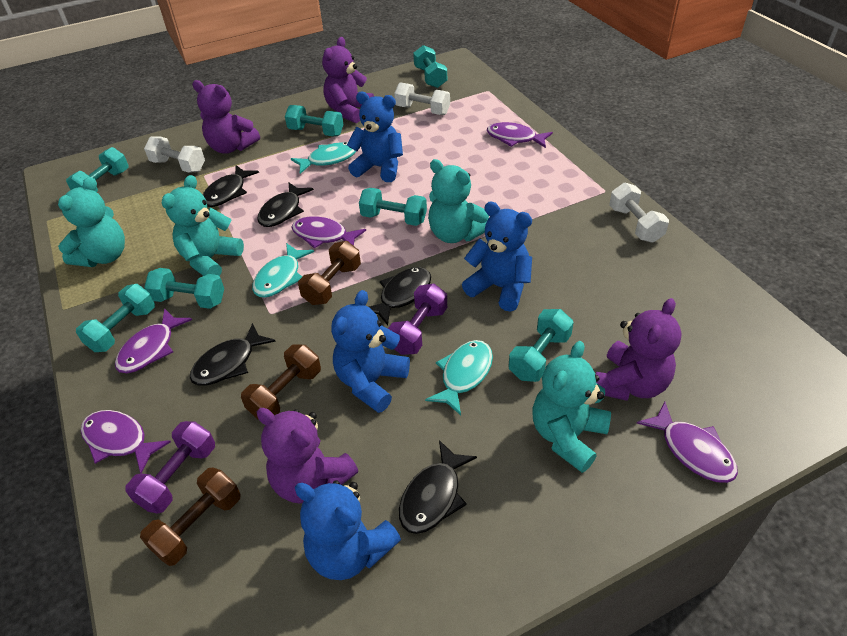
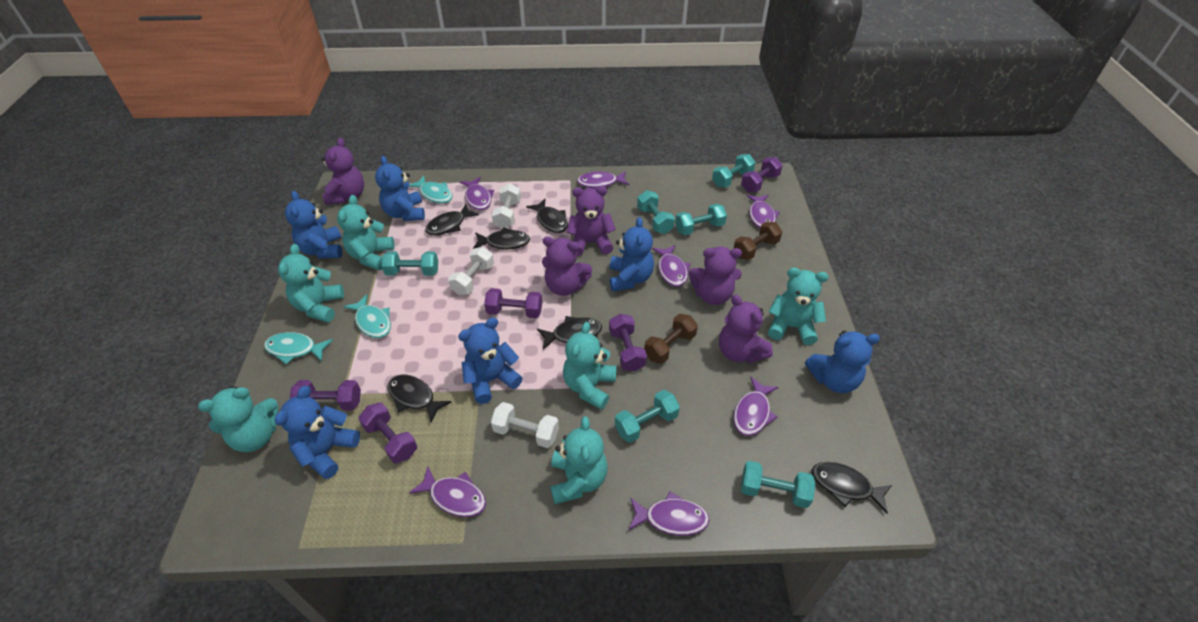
black fish: 5 -> 6
blue teddy bear: 4 -> 6
brown dumbbell: 3 -> 2
purple dumbbell: 2 -> 5
purple fish: 5 -> 7
purple teddy bear: 4 -> 5
turquoise dumbbell: 7 -> 6
turquoise teddy bear: 4 -> 6

